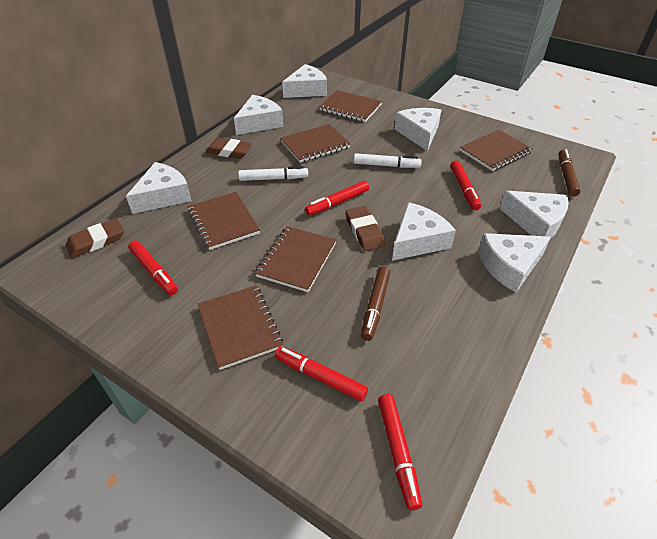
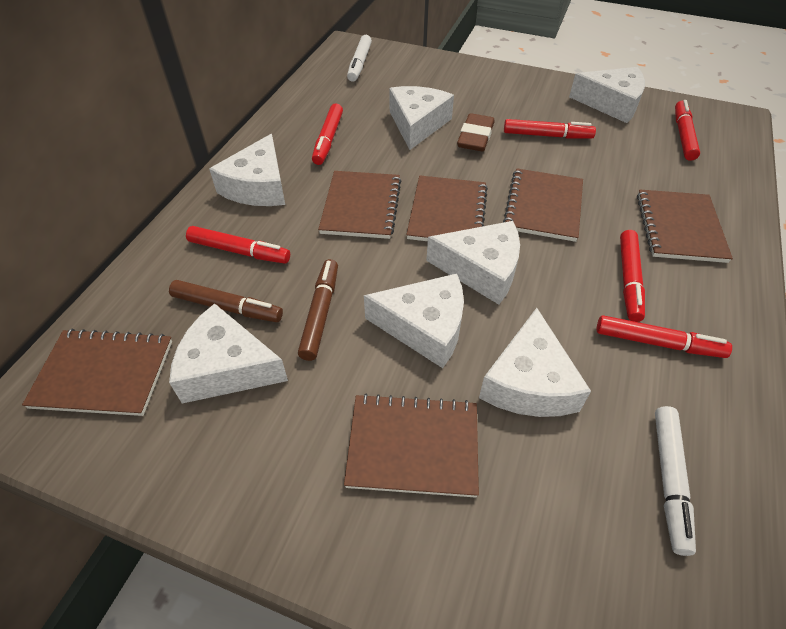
brown eraser: 3 -> 1
red marker: 5 -> 6

